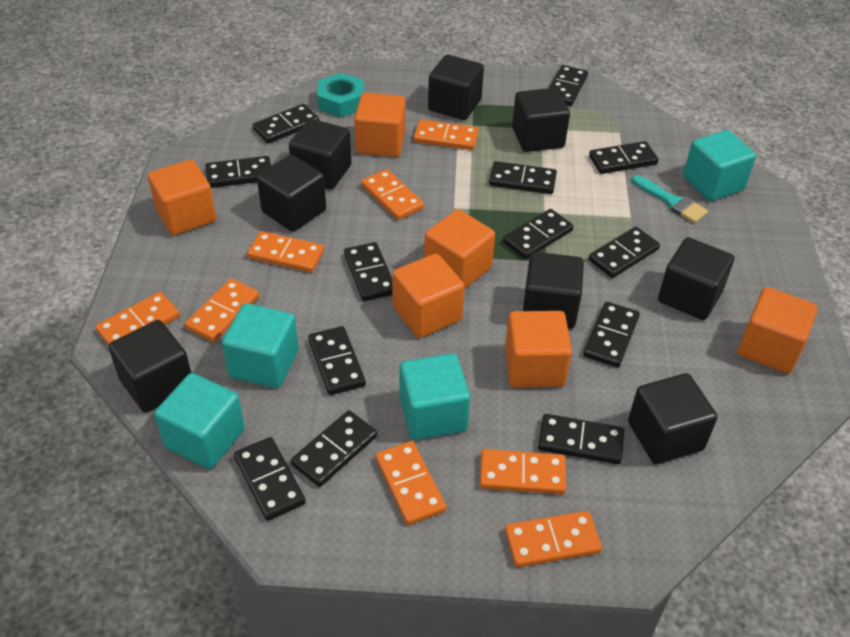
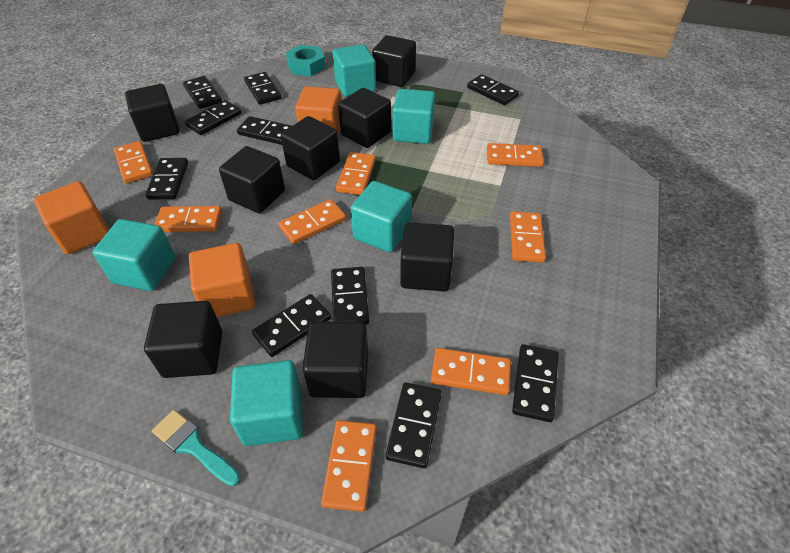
black domino: 13 -> 10
orange cube: 6 -> 3
turquoise cube: 4 -> 5

